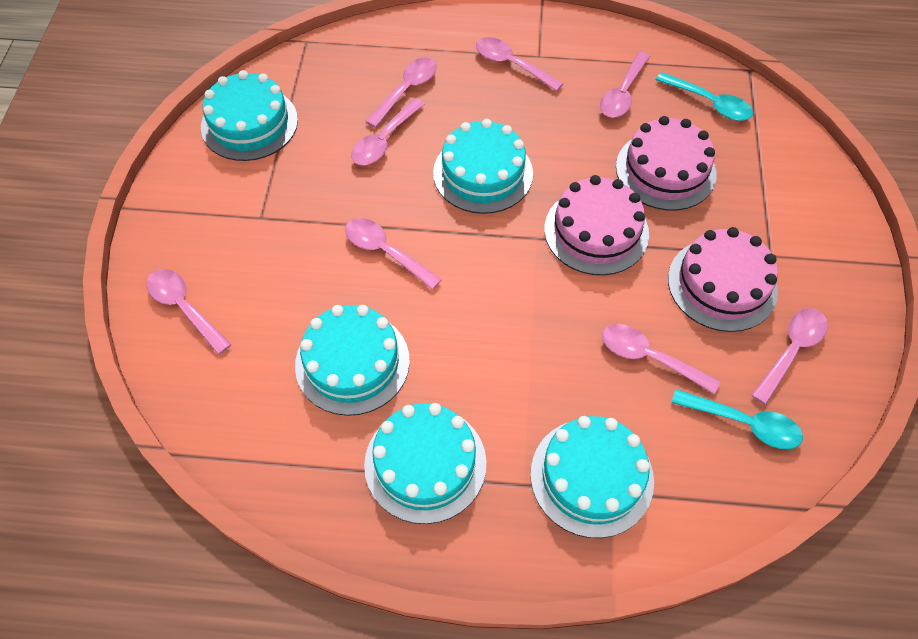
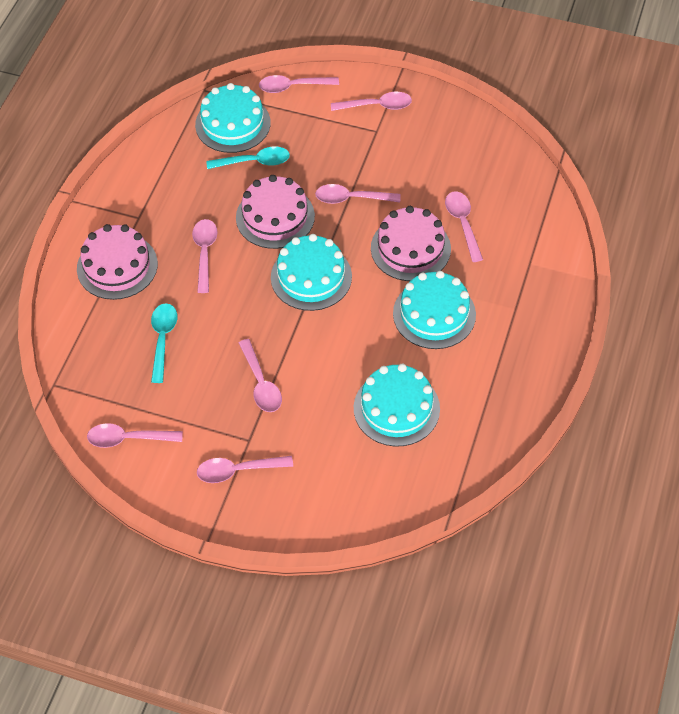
turquoise cake: 5 -> 4

